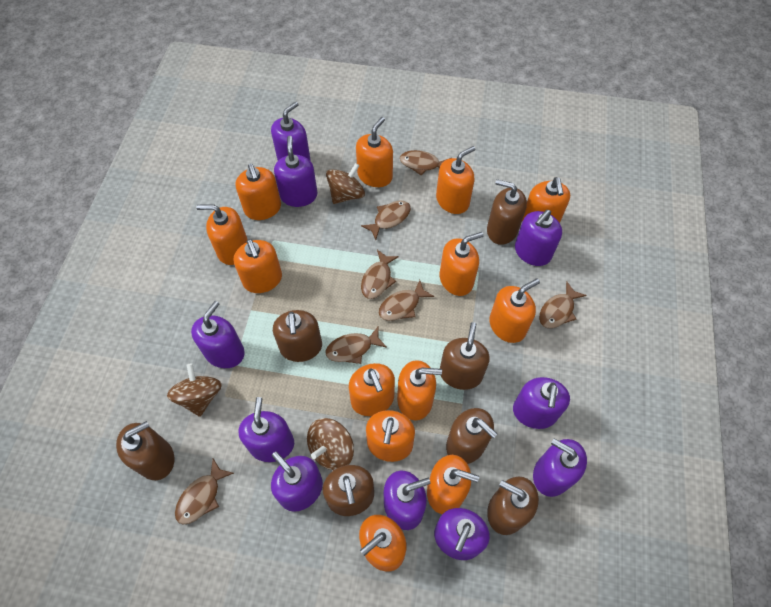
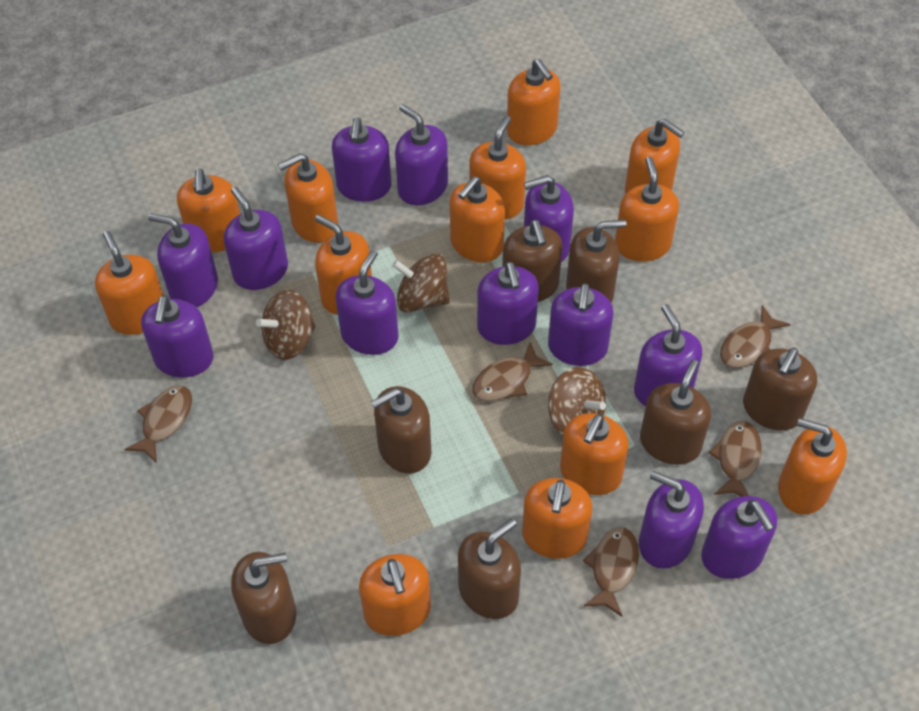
brown fish: 7 -> 5
purple soap dispenser: 10 -> 12

